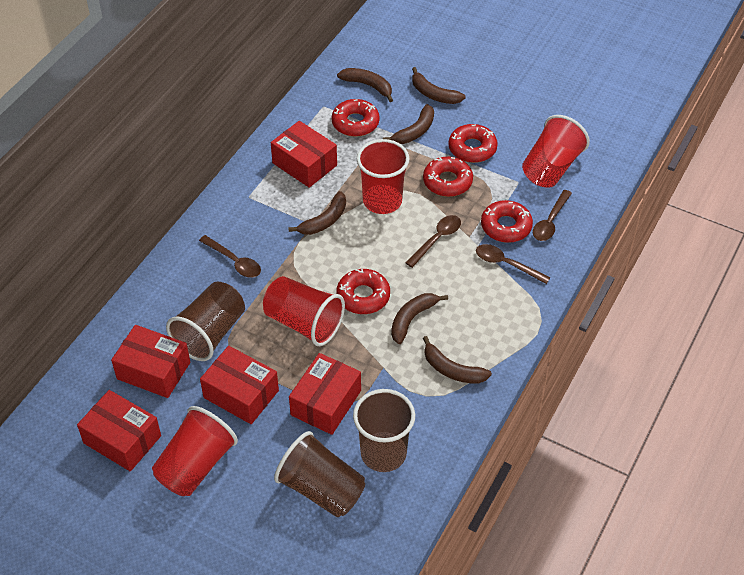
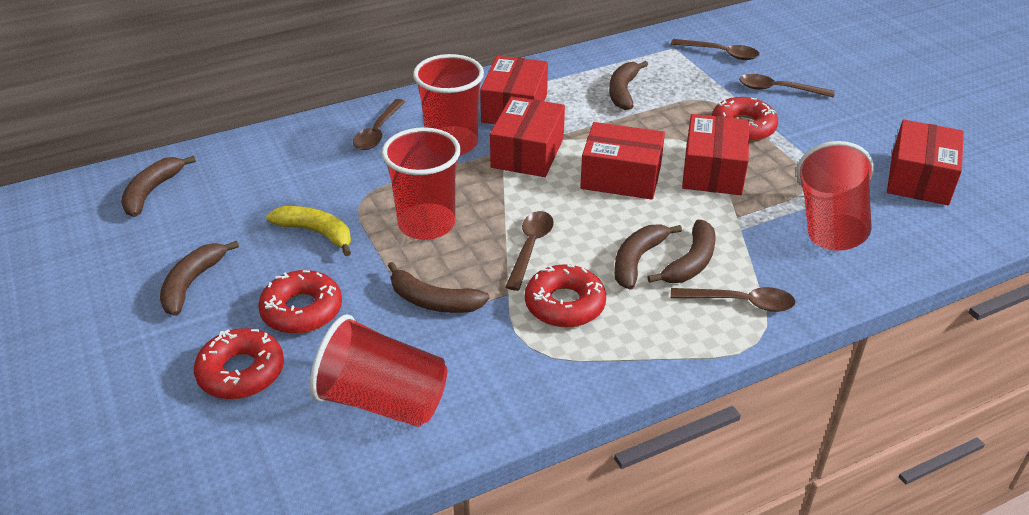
brown cup: 3 -> 0
brown spoon: 4 -> 5
red donut: 5 -> 4
yellow banana: 0 -> 1

